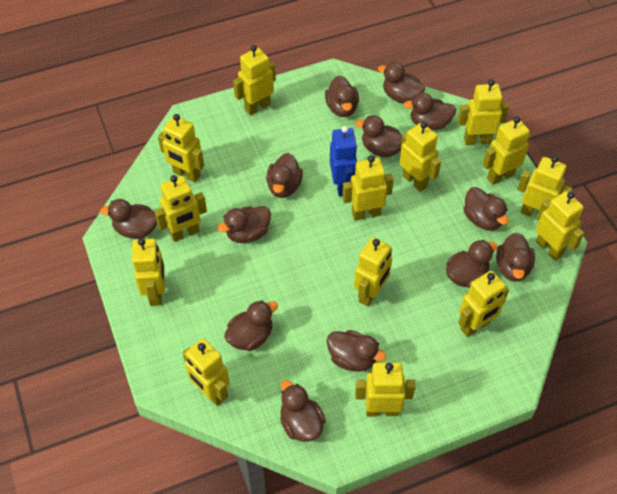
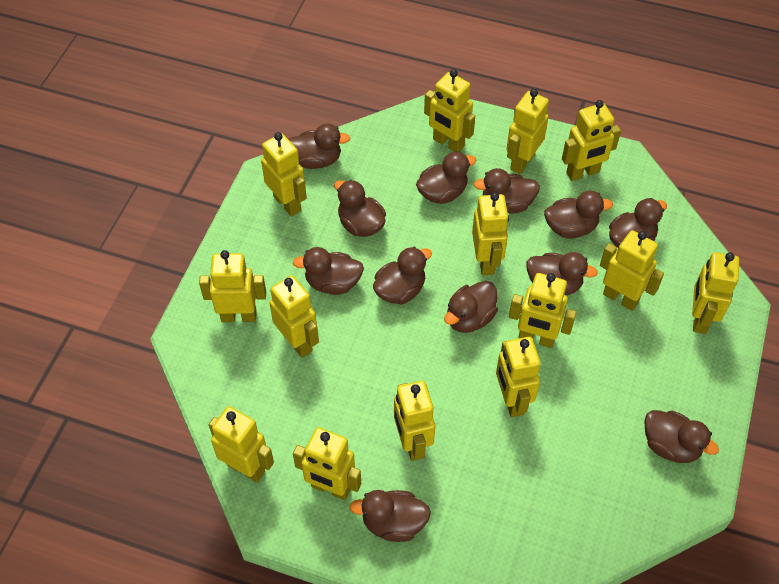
blue robot: 1 -> 0
brown duck: 13 -> 12

